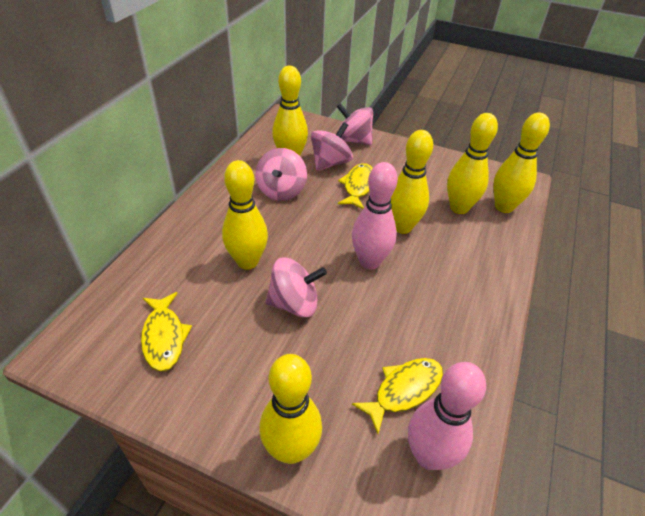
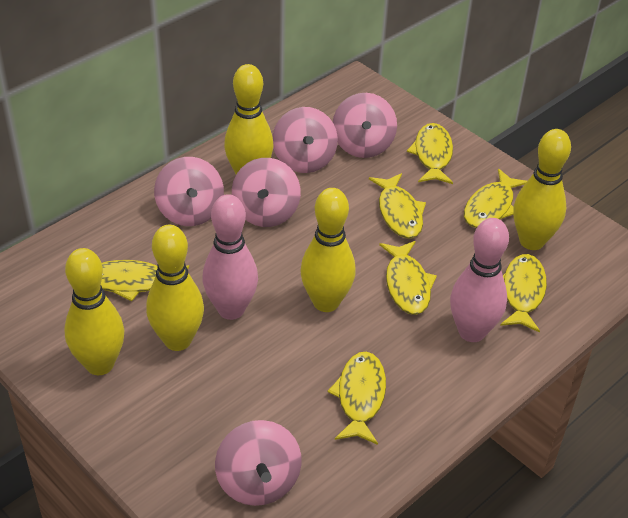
pink spinning top: 4 -> 5
yellow bowling pin: 6 -> 5
yellow fish: 3 -> 7

